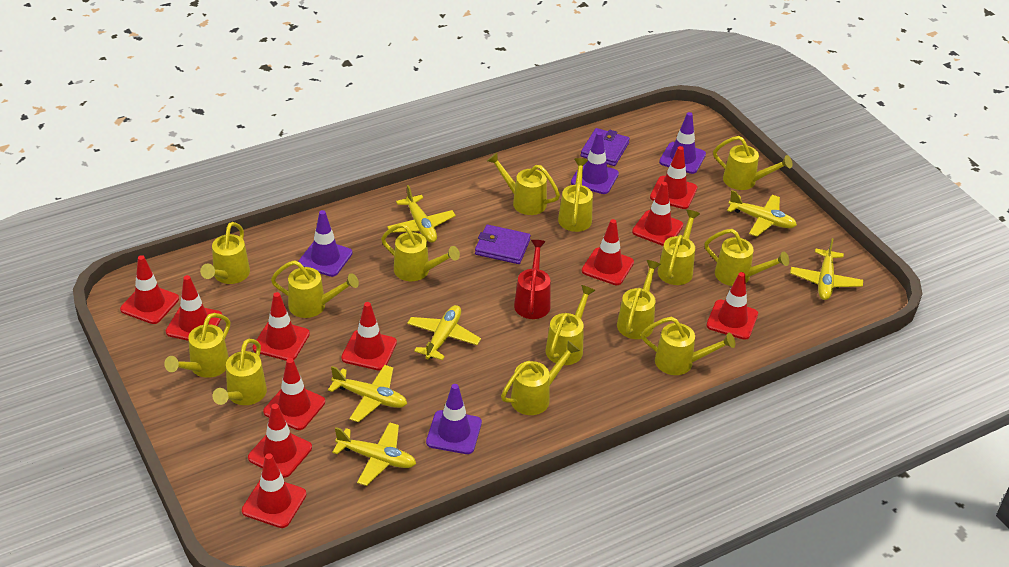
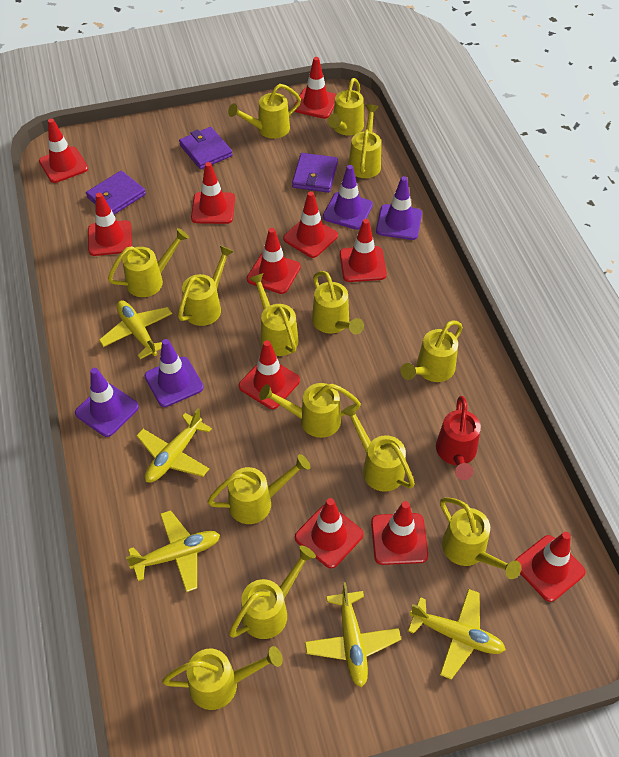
purple wallet: 2 -> 3
yellow plane: 6 -> 5

